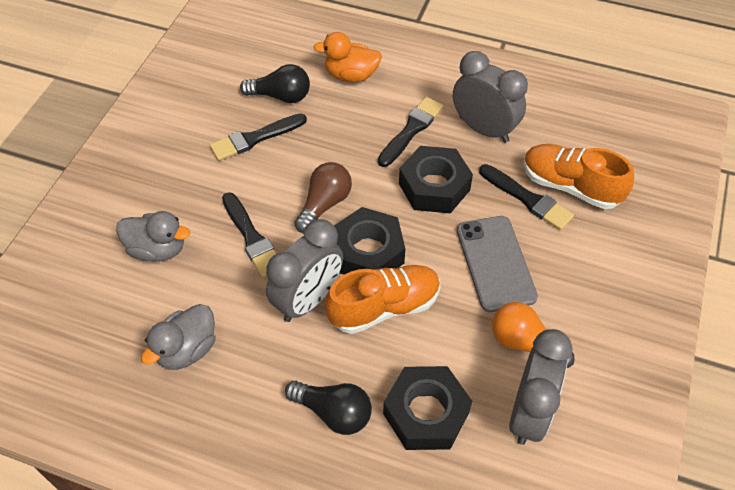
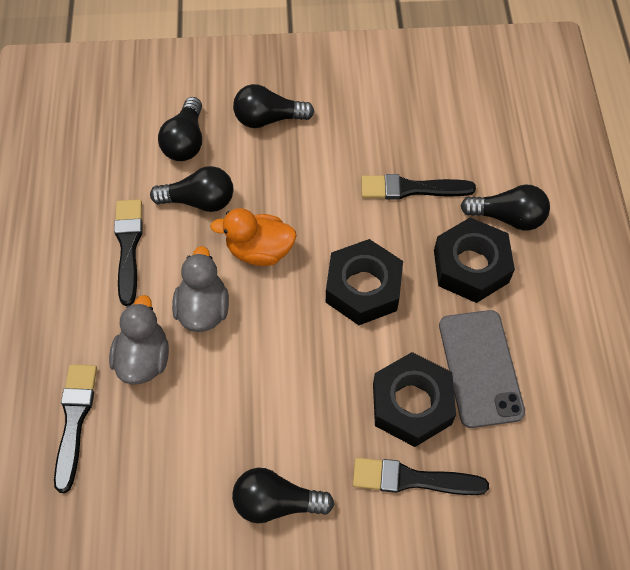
black light bulb: 2 -> 5
brown light bulb: 1 -> 0
grey clock: 3 -> 0
orange light bulb: 1 -> 0
orange shoe: 2 -> 0

